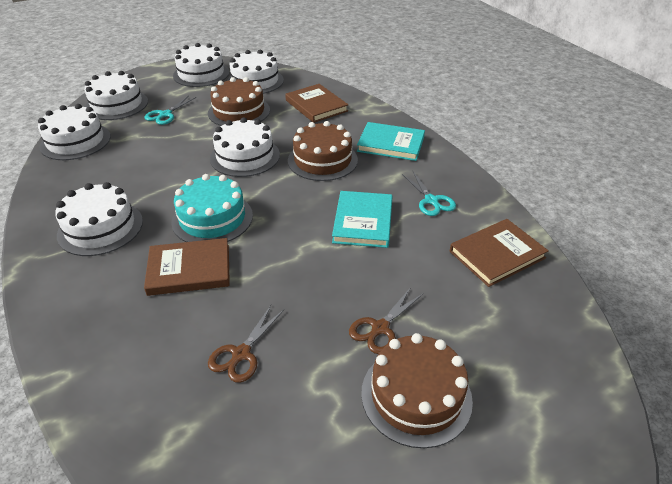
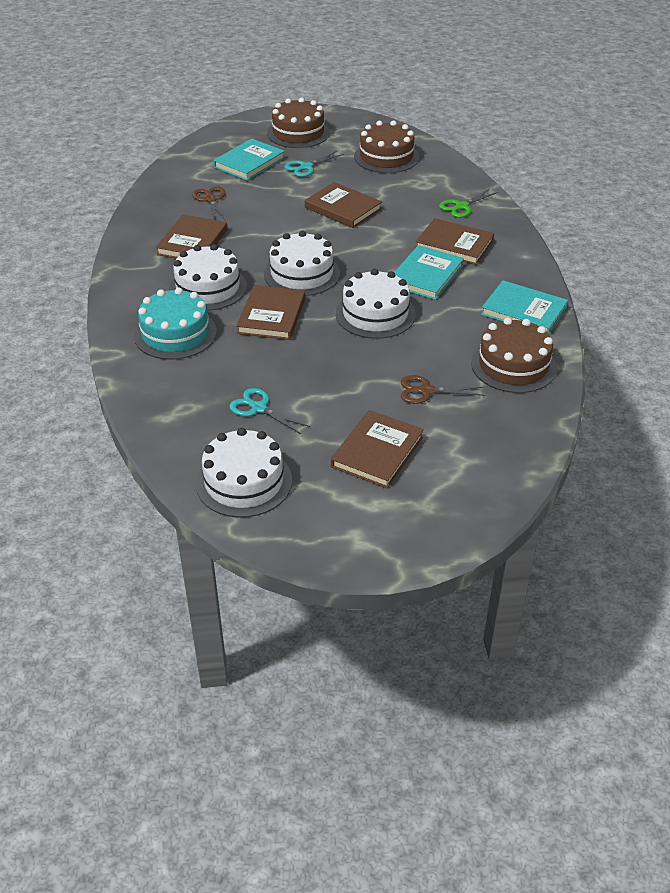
brown book: 3 -> 5
green scissors: 0 -> 1
turquoise book: 2 -> 3
white cake: 6 -> 4

